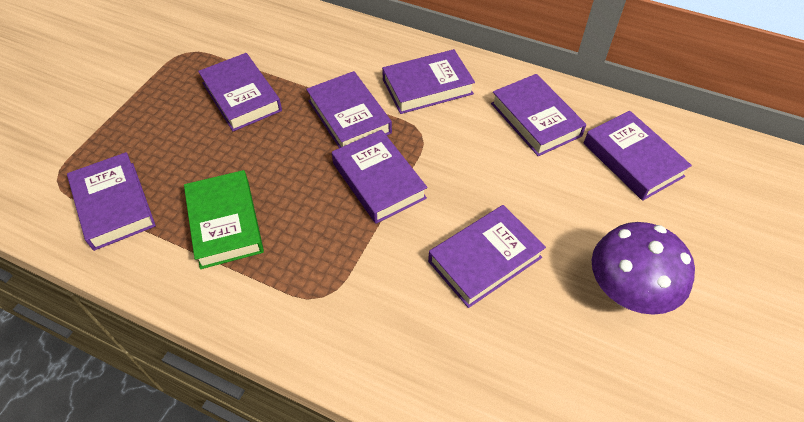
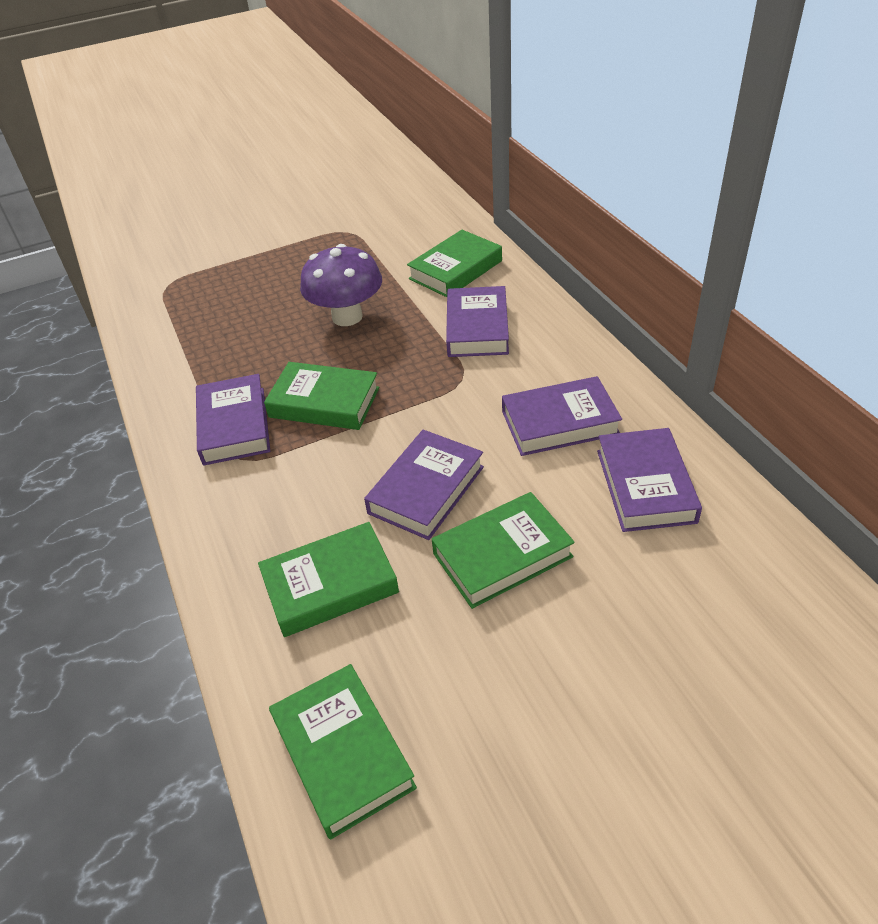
green book: 1 -> 5
purple book: 8 -> 5

